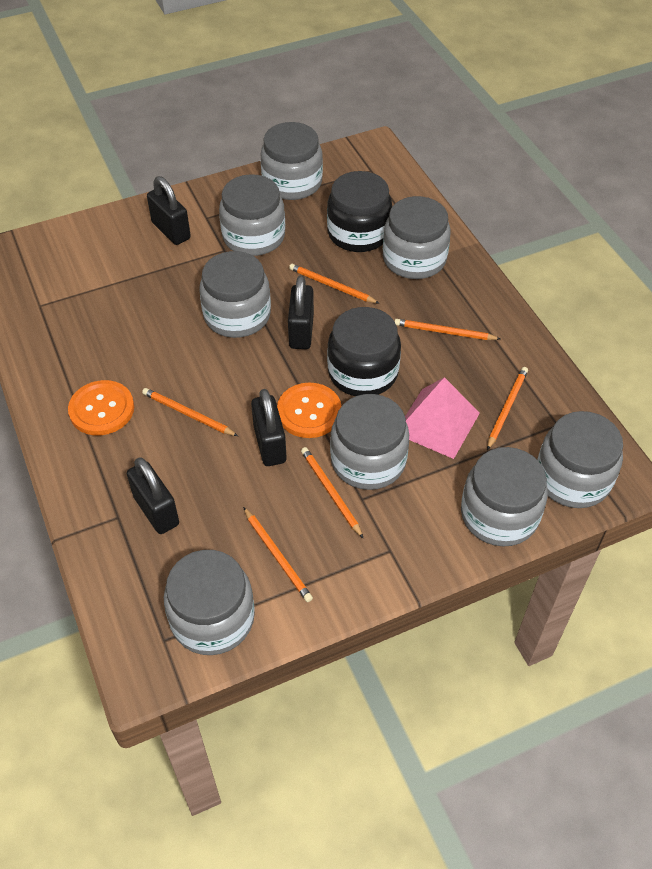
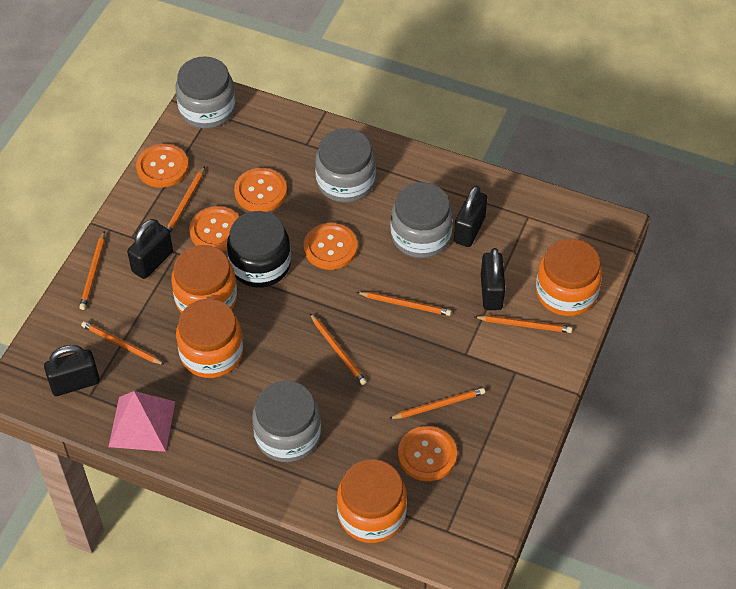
black jar: 2 -> 1
grey jar: 8 -> 4
orange button: 2 -> 5
orange jar: 0 -> 4
orange pencil: 6 -> 7

